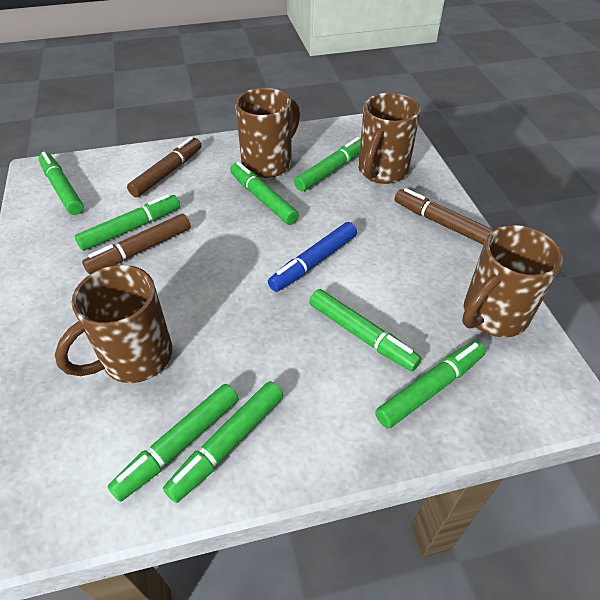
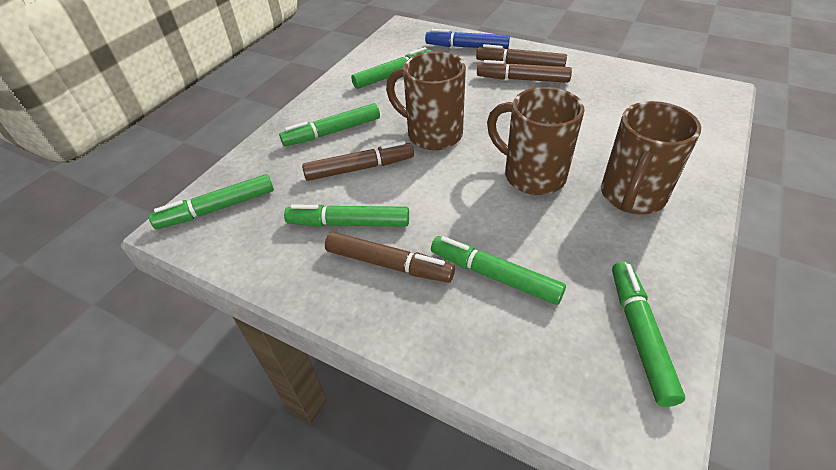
brown marker: 3 -> 4
brown mug: 4 -> 3
green marker: 8 -> 6

